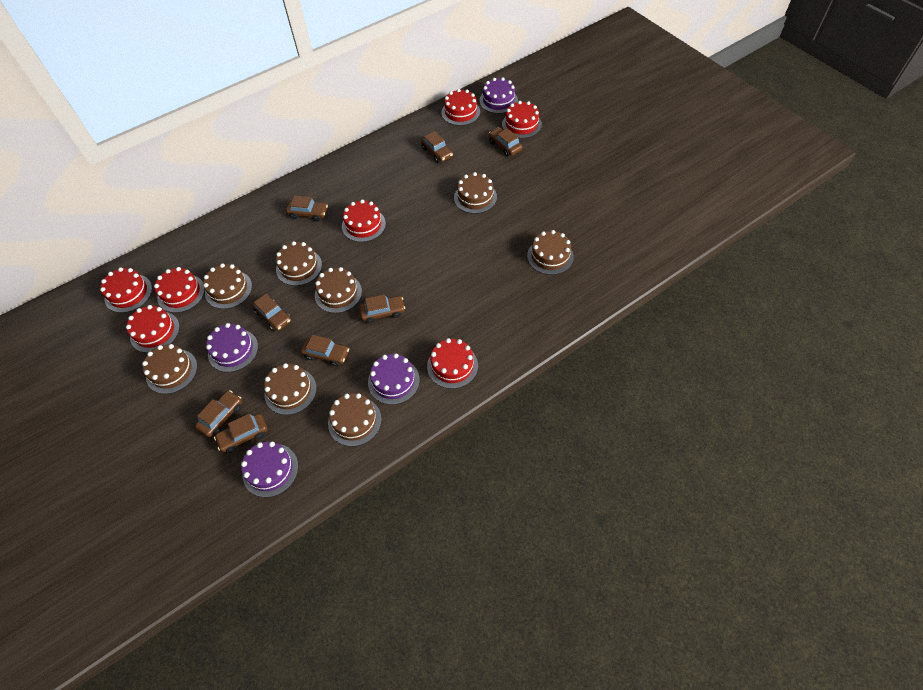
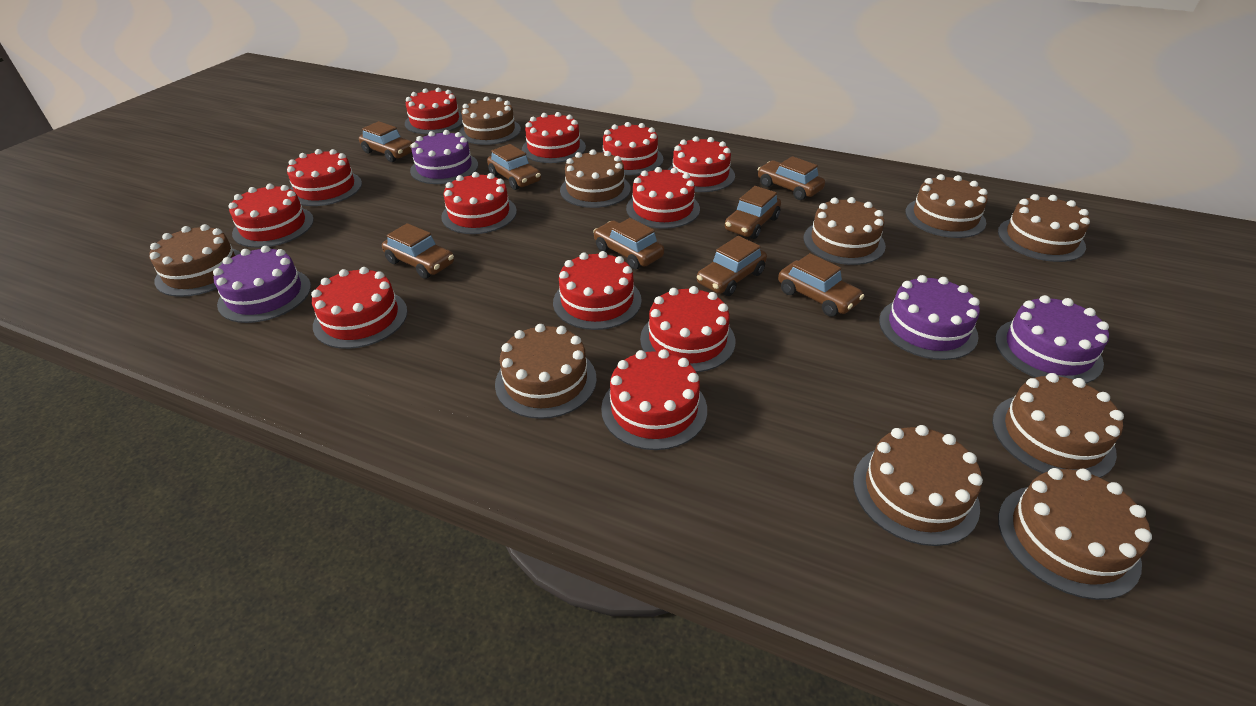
brown cake: 8 -> 10
red cake: 7 -> 12

